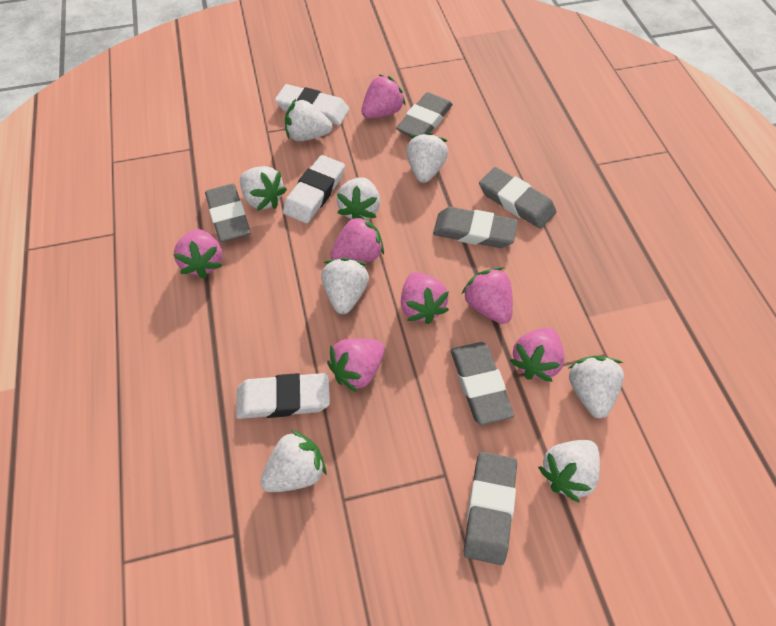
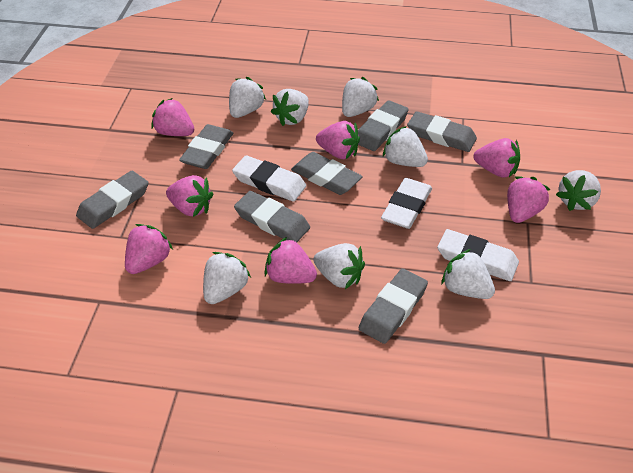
grey eraser: 6 -> 7

